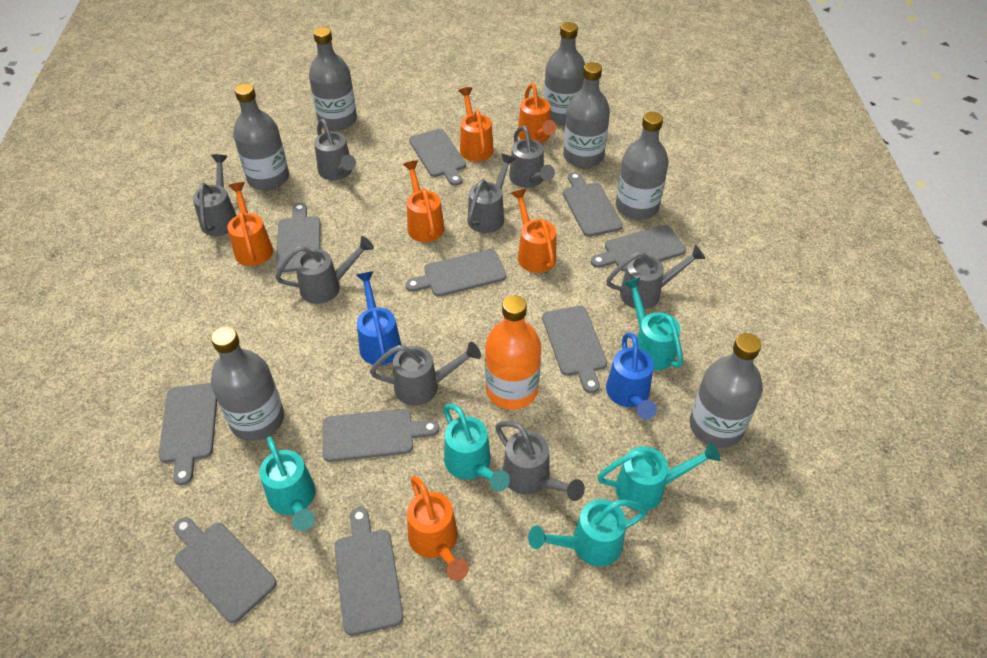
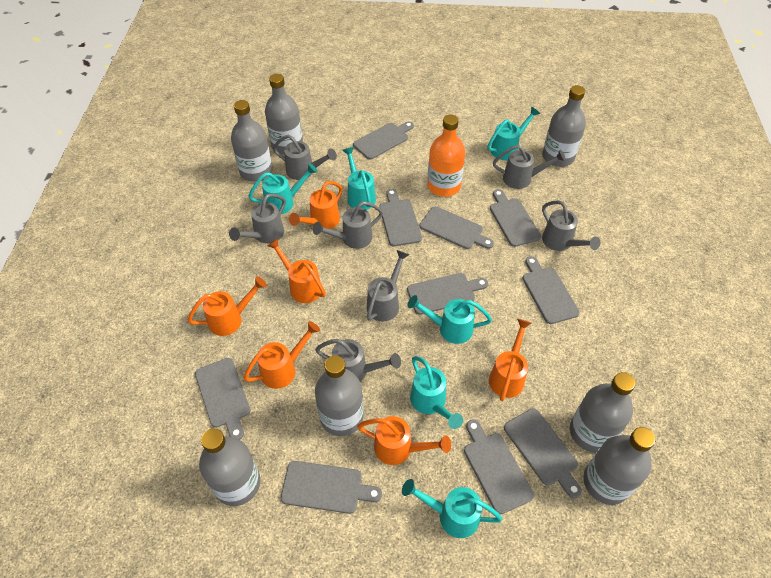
blue watering can: 2 -> 0
grey watering can: 8 -> 7
turquoise watering can: 5 -> 6

